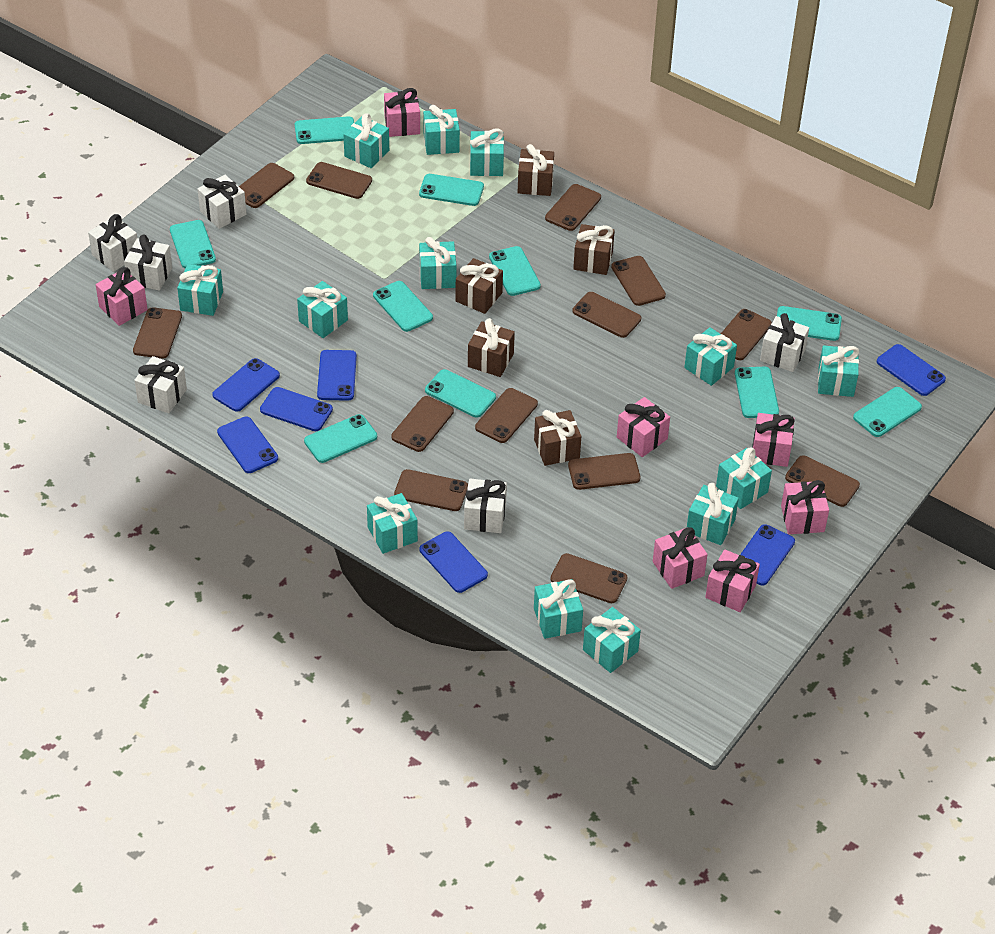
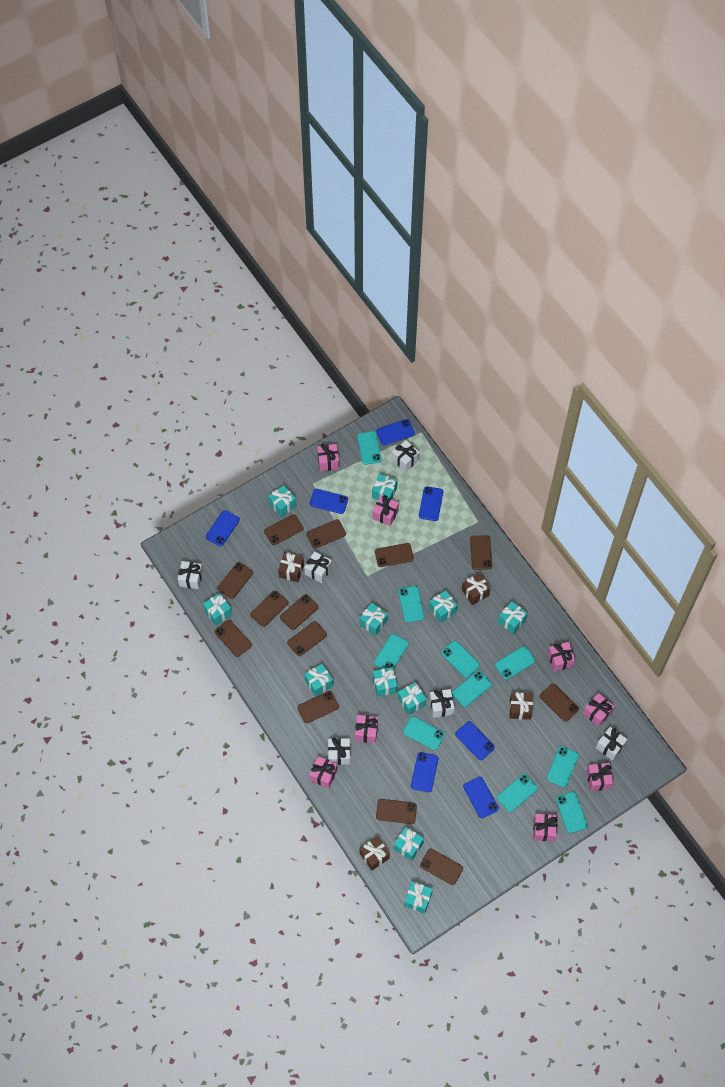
brown gift: 5 -> 4
pink gift: 7 -> 8
turquoise gift: 13 -> 11

